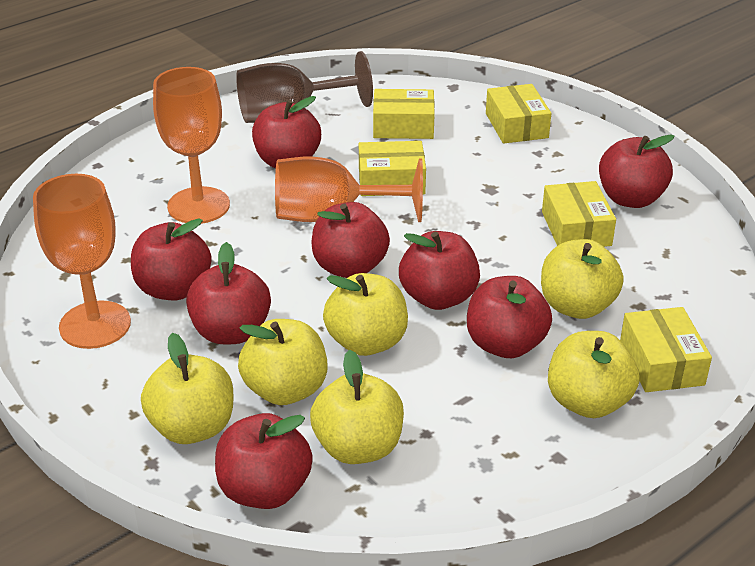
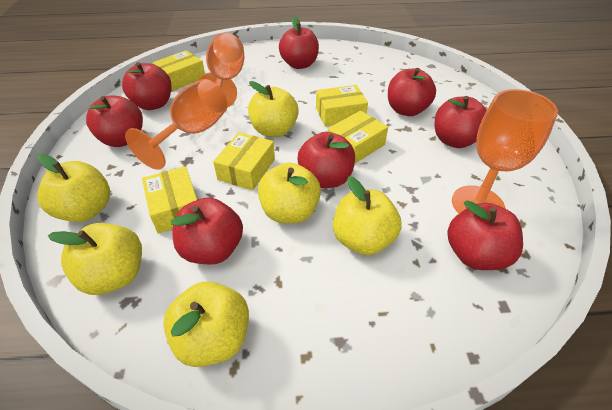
brown goblet: 1 -> 0

